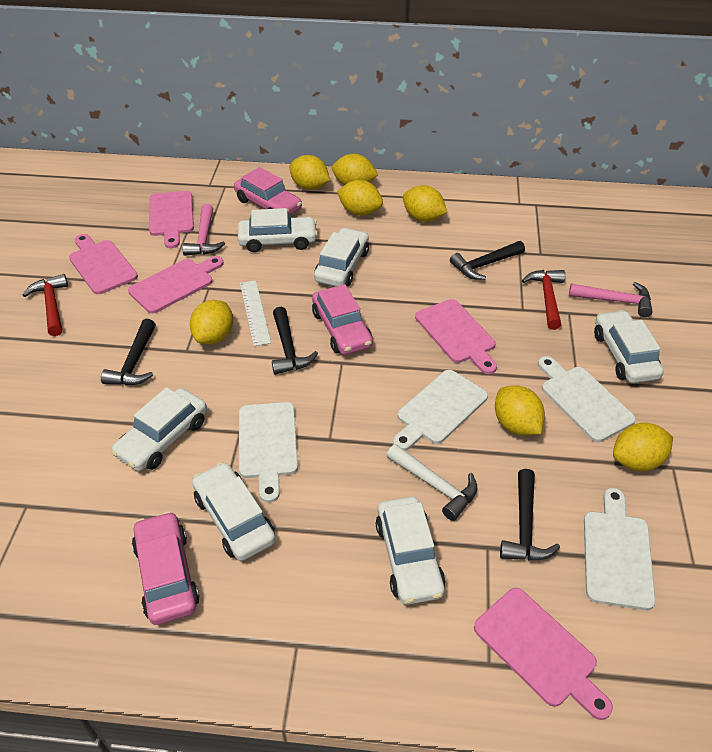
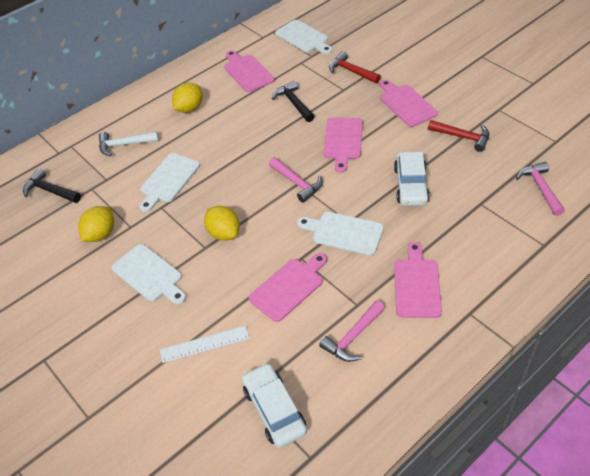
black hammer: 4 -> 2
pink car: 3 -> 0
pink hammer: 2 -> 3
white car: 6 -> 2
yellow lemon: 7 -> 3

